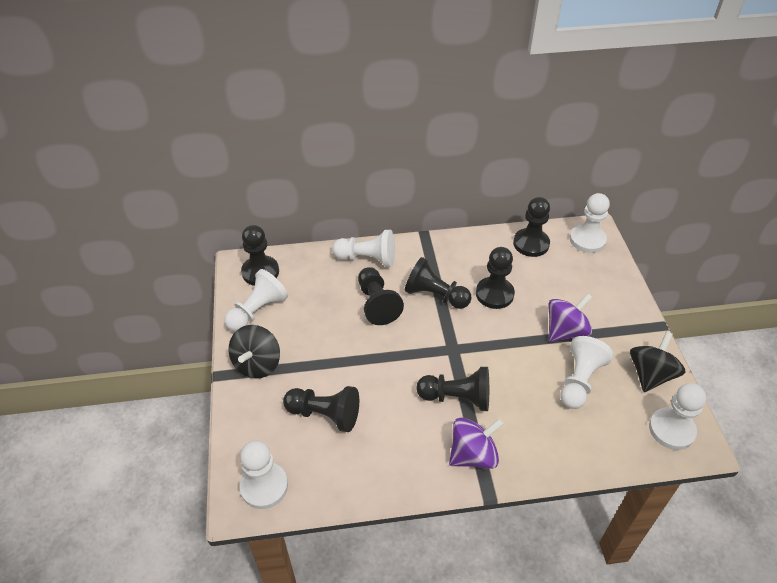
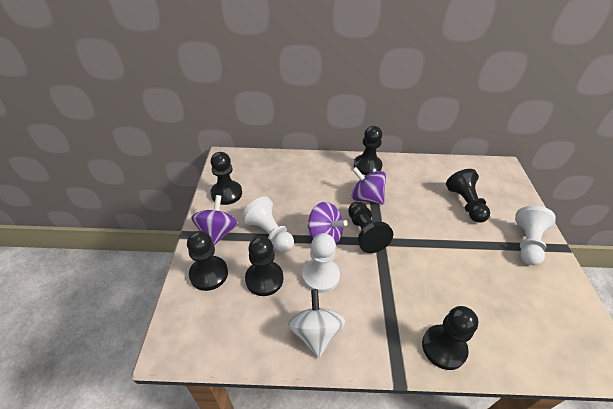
black spinning top: 2 -> 0
purple spinning top: 2 -> 3
white pawn: 6 -> 3
white spinning top: 0 -> 1

